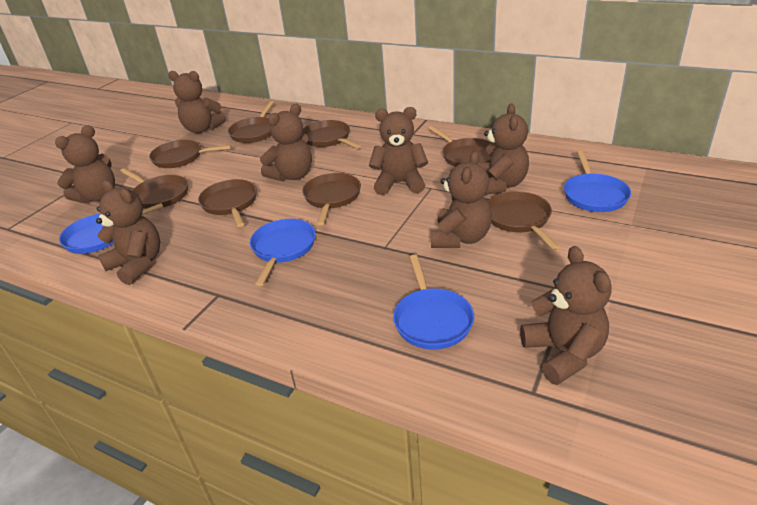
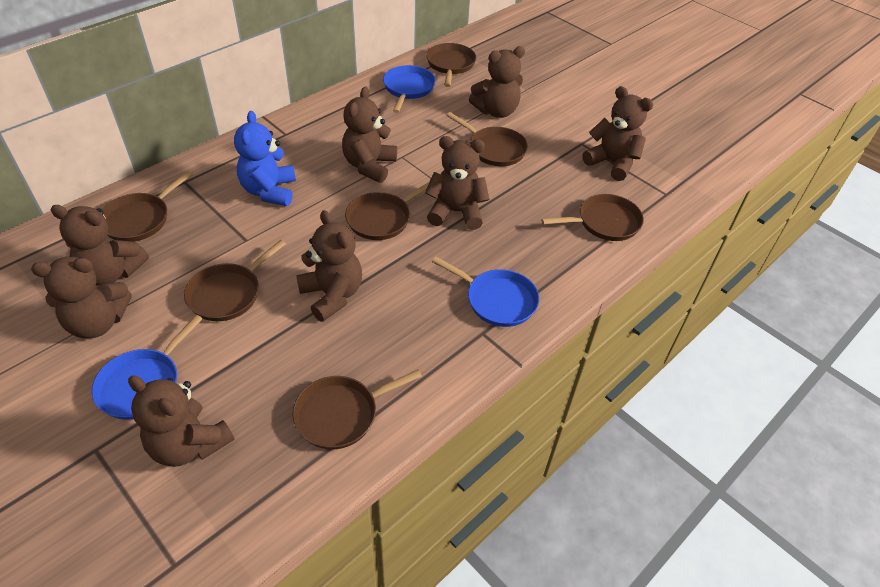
blue pan: 4 -> 3
blue teddy bear: 0 -> 1
brown pan: 8 -> 7

